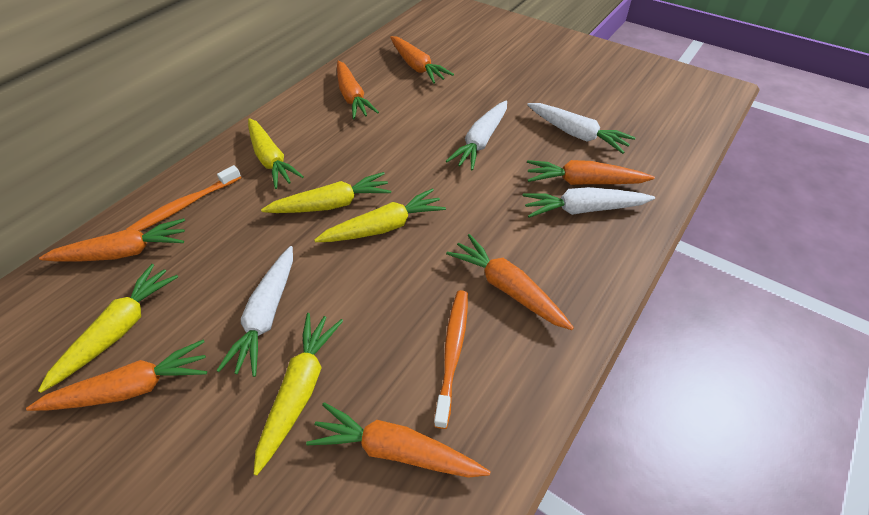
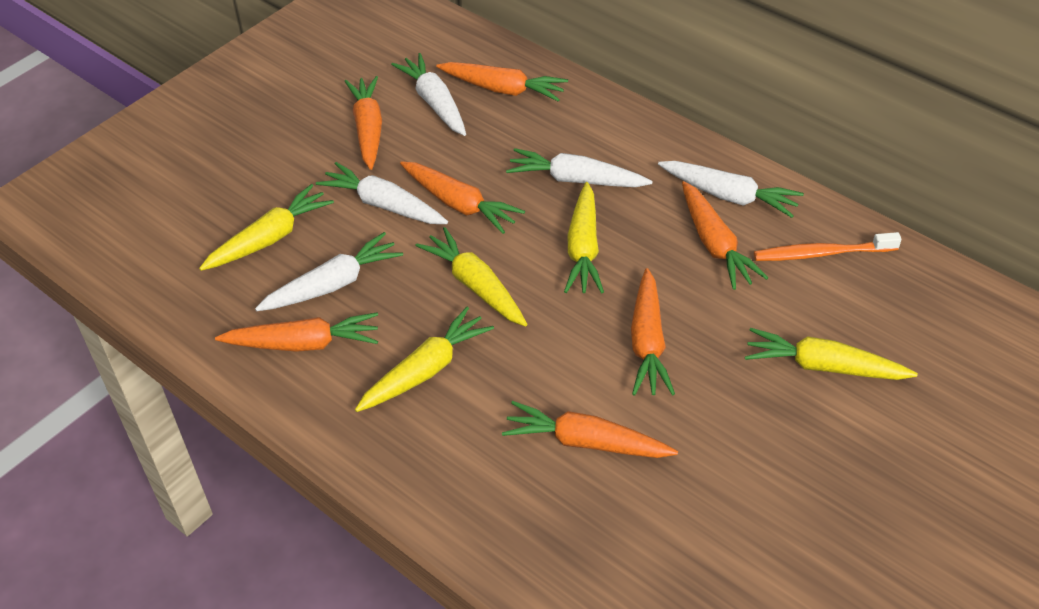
orange toothbrush: 2 -> 1
white carrot: 4 -> 5

